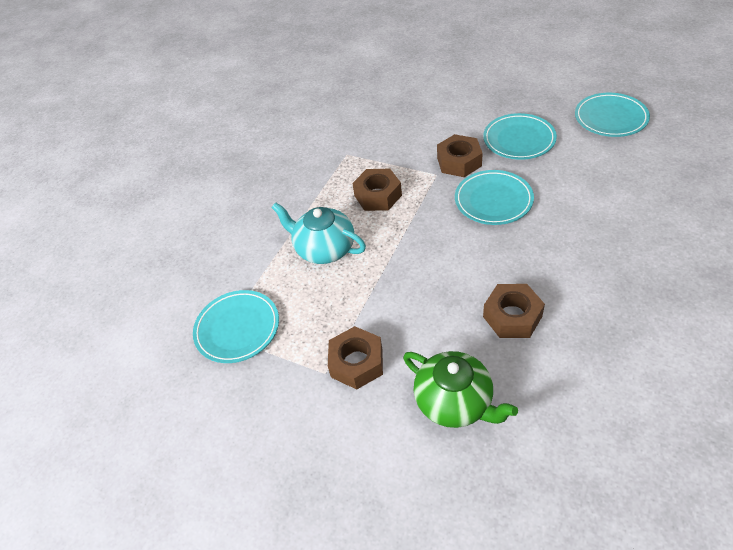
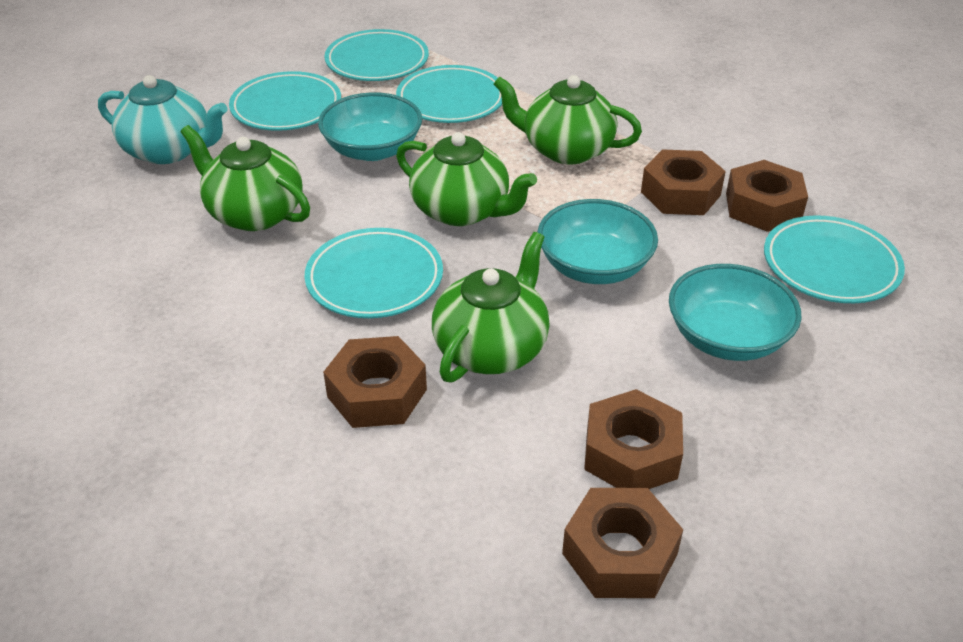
brown nut: 4 -> 5
green teapot: 1 -> 4
turquoise bowl: 0 -> 3
turquoise plate: 4 -> 5

